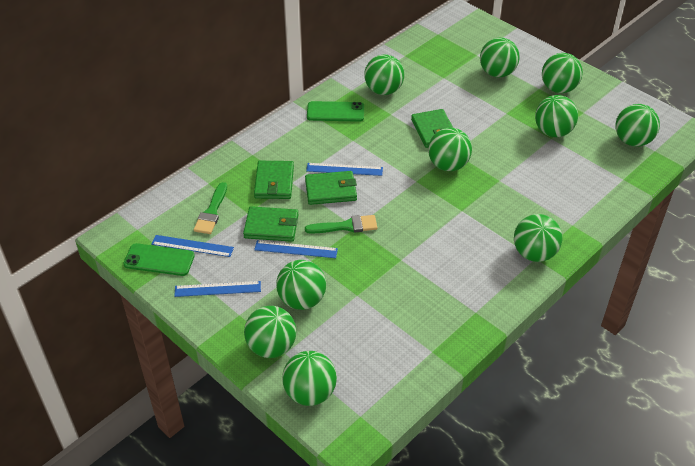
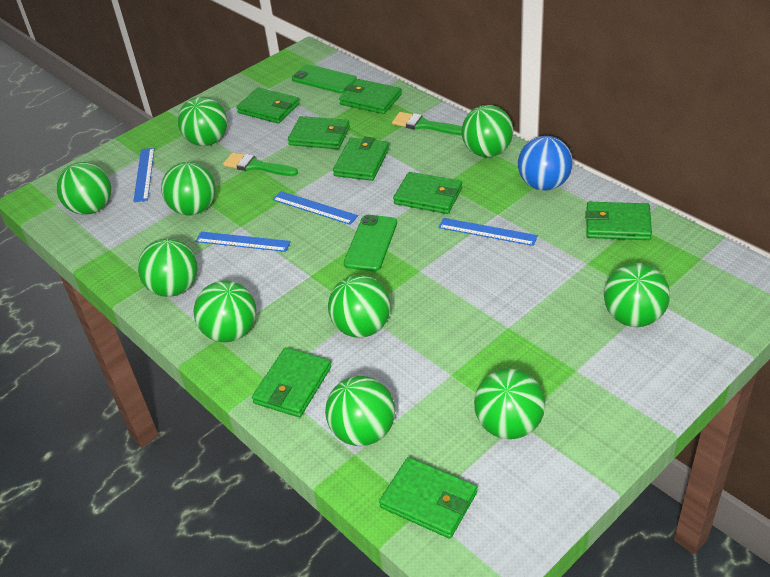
blue ball: 0 -> 1
green wallet: 4 -> 8

